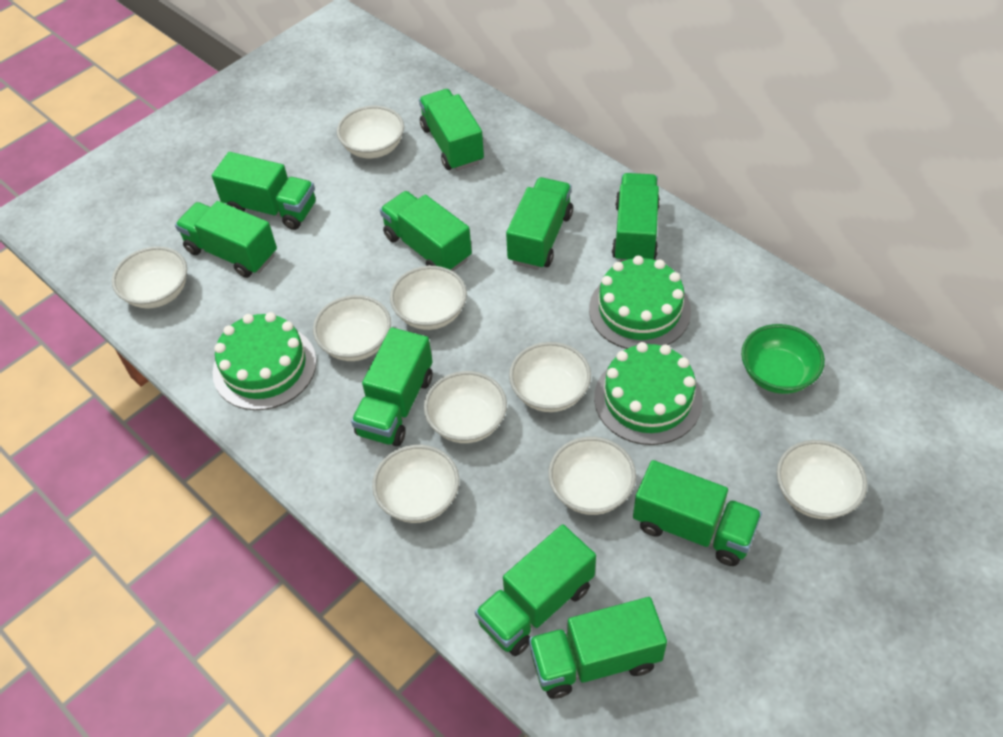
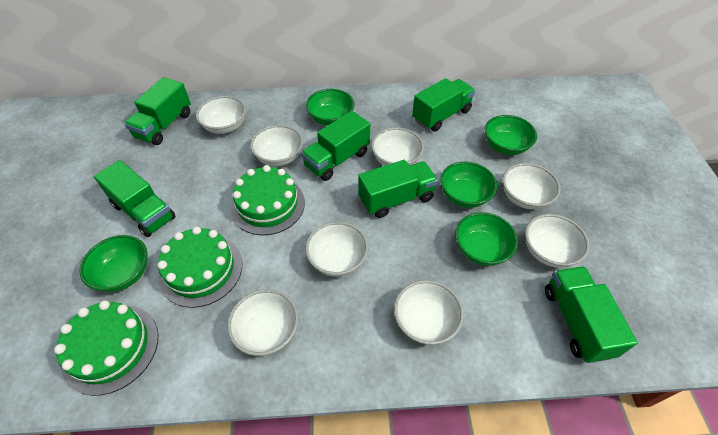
green bowl: 1 -> 5
green truck: 10 -> 6
white bowl: 9 -> 8

